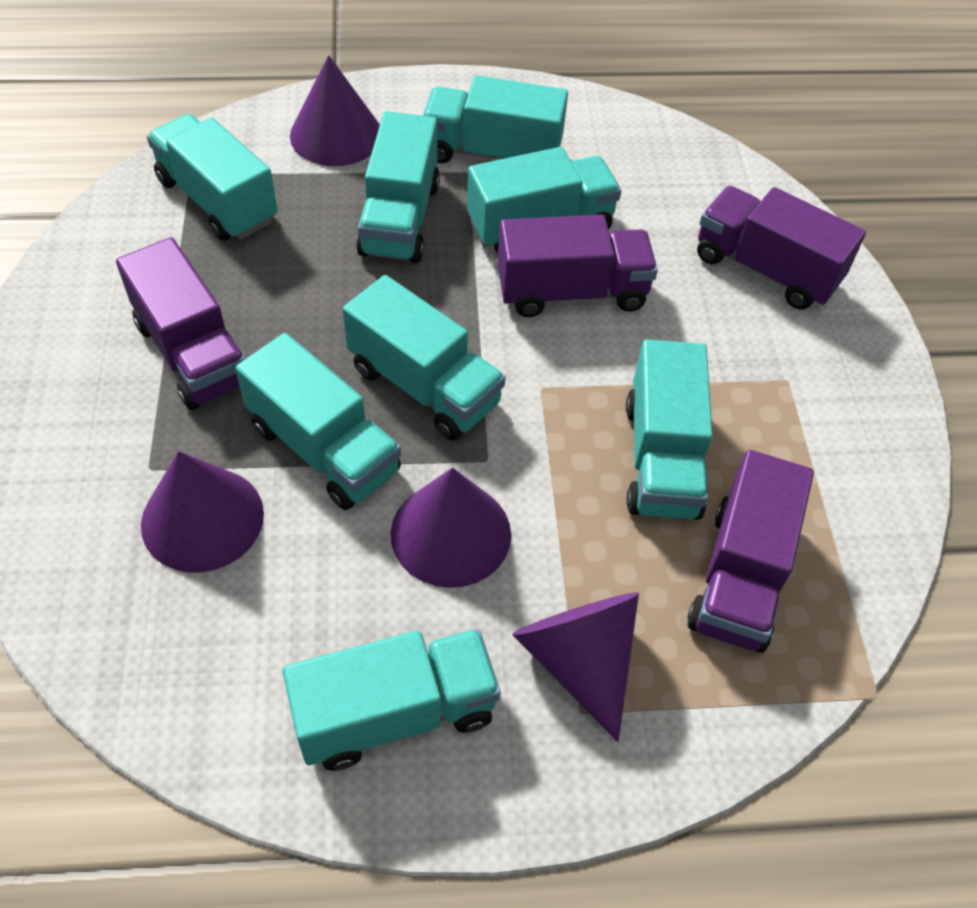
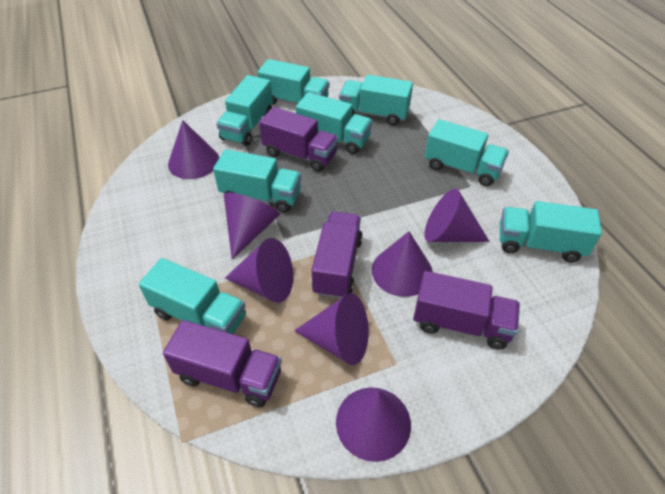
purple cone: 4 -> 7

